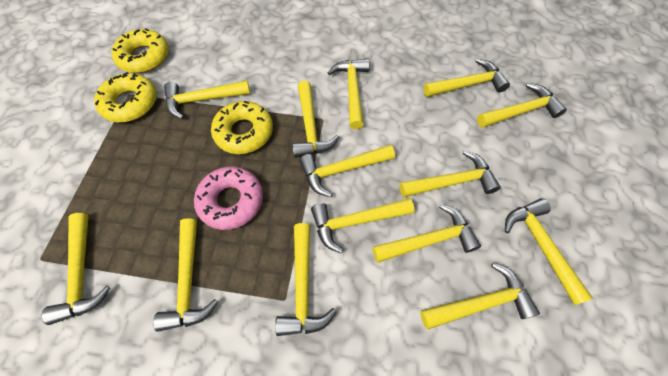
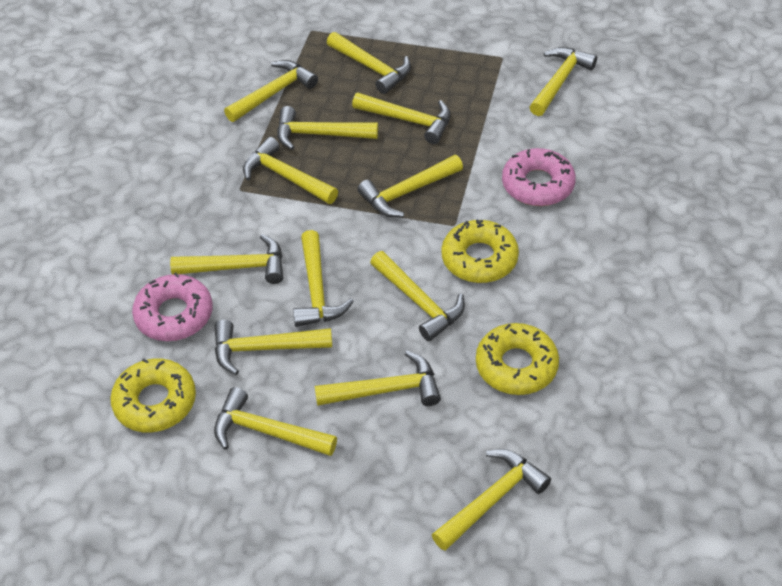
pink donut: 1 -> 2

